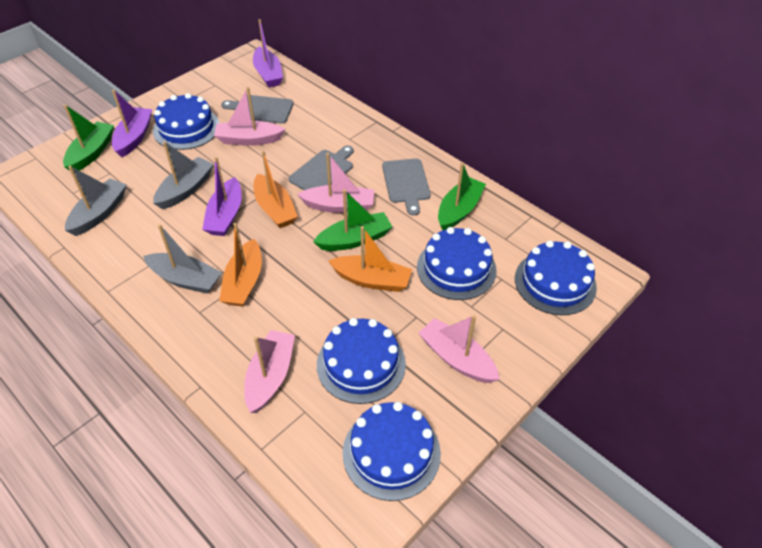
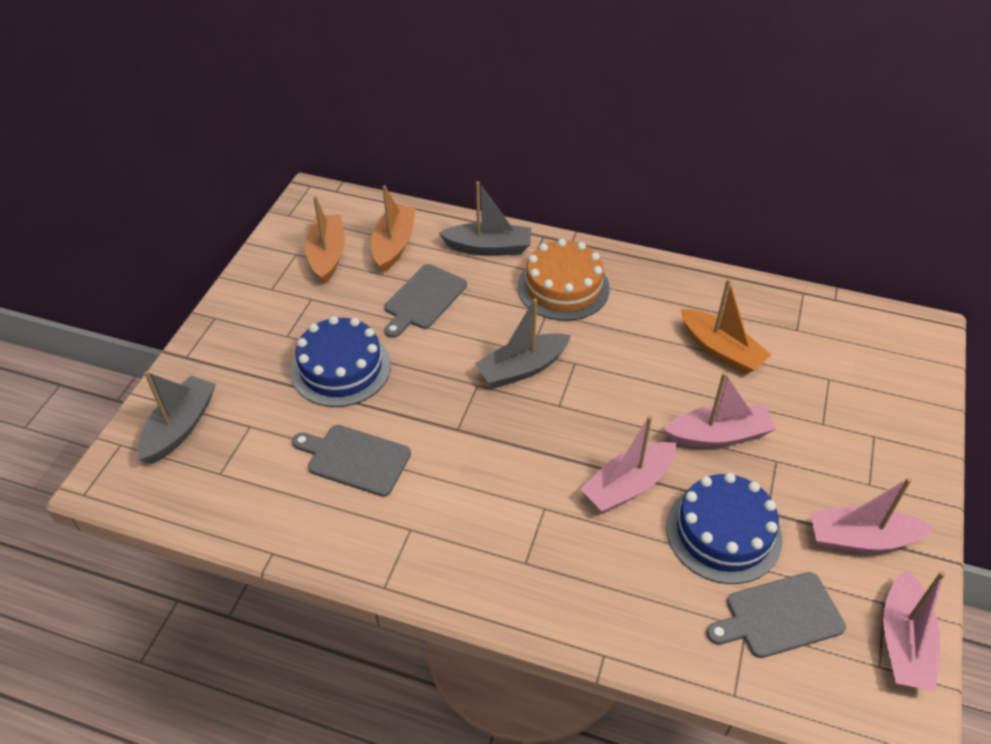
blue cake: 5 -> 2
green boat: 3 -> 0
orange cake: 0 -> 1
purple boat: 3 -> 0

